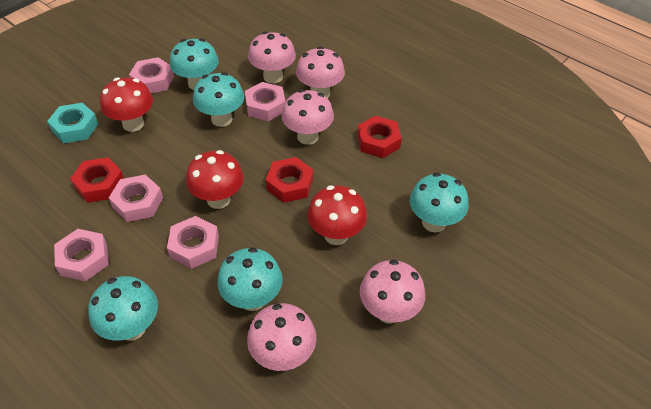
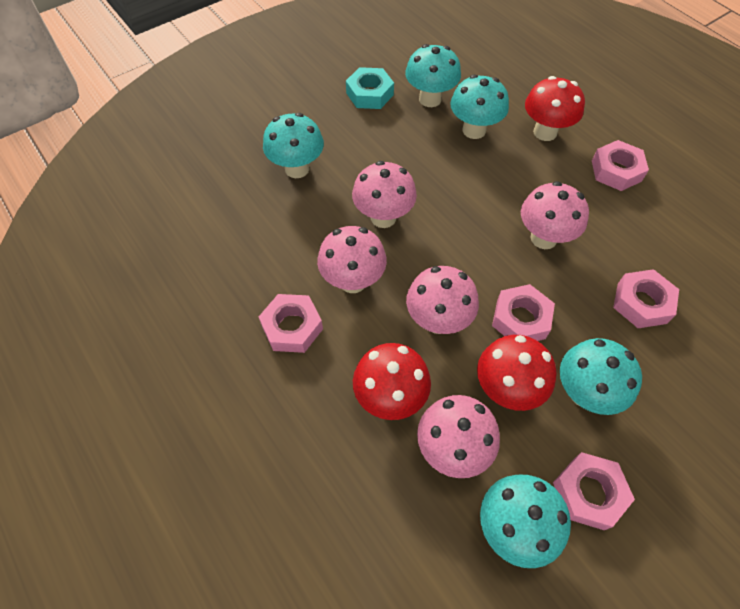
red nut: 3 -> 0

